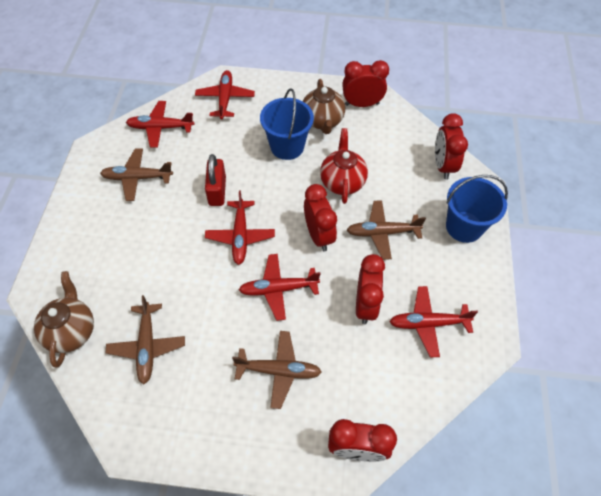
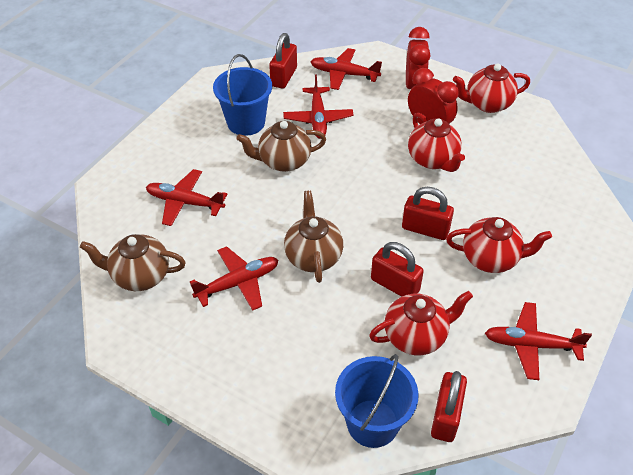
brown plane: 4 -> 0
brown teapot: 2 -> 3
red clock: 5 -> 2
red padlock: 1 -> 4
red teapot: 1 -> 4

